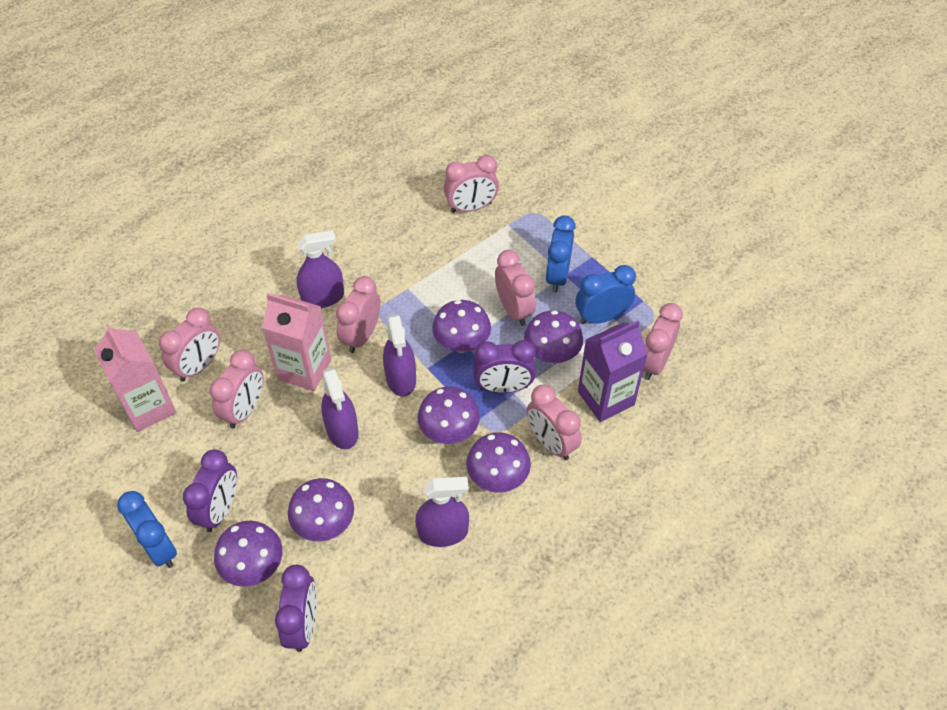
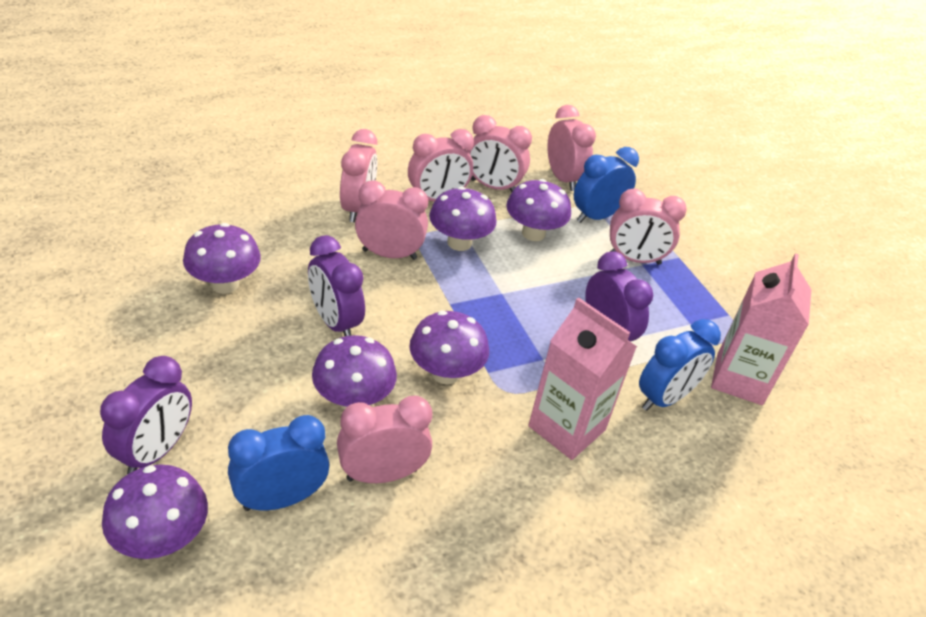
purple carton: 1 -> 0
purple spray bottle: 4 -> 0

